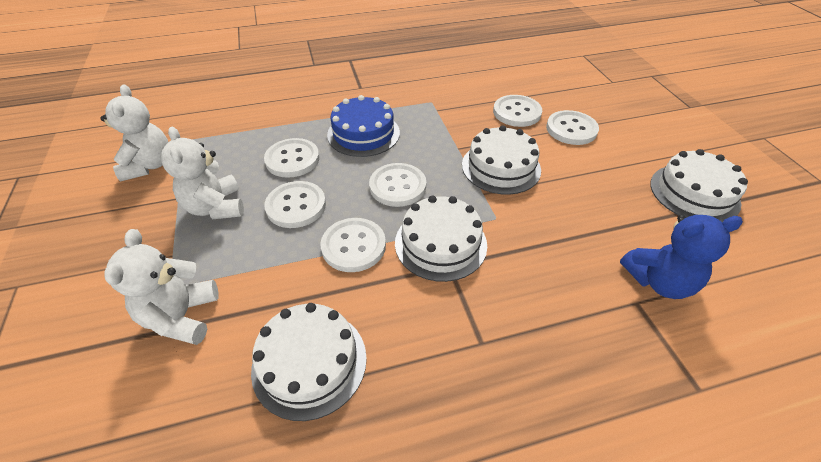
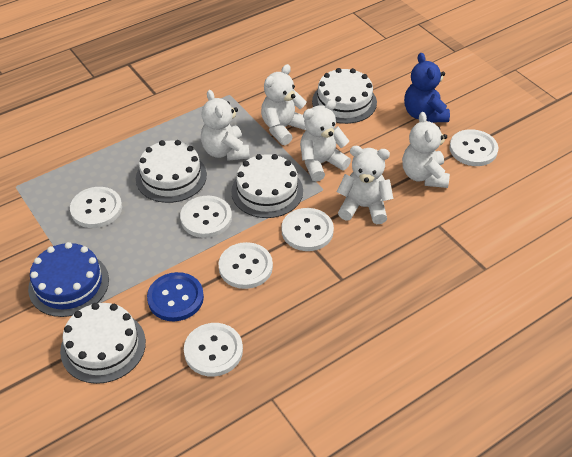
blue button: 0 -> 1
white teddy bear: 3 -> 5

